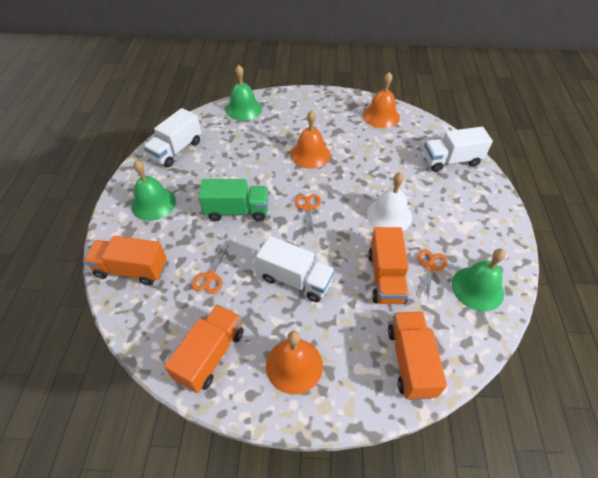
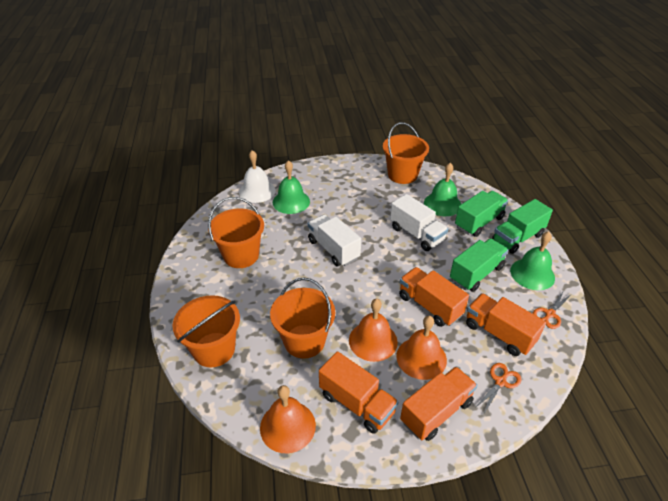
green truck: 1 -> 3
orange bucket: 0 -> 4
orange scissors: 3 -> 2
white truck: 3 -> 2

